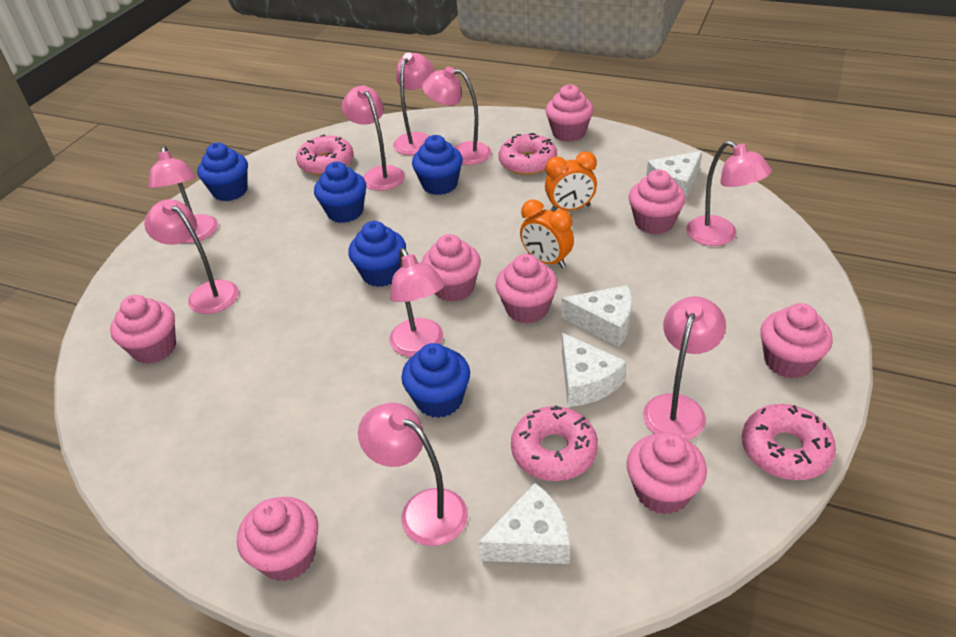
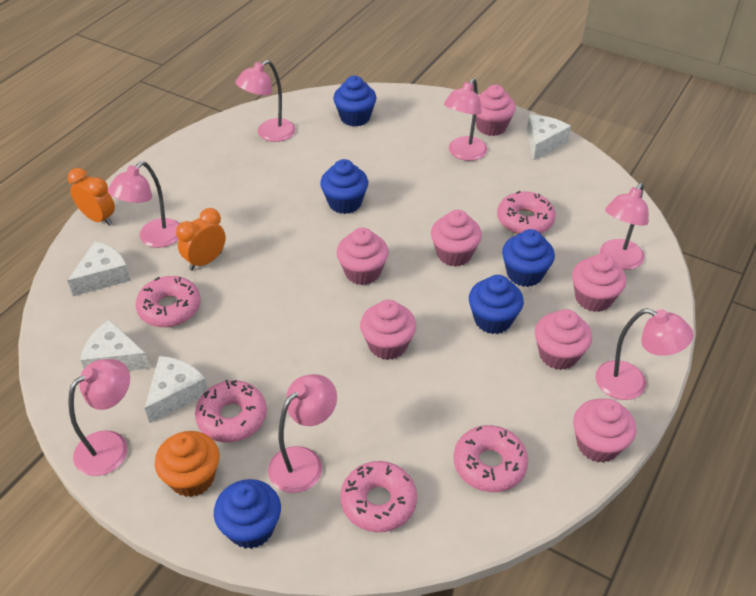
orange cupcake: 0 -> 1
pink cupcake: 8 -> 7
pink donut: 4 -> 5
pink lamp: 9 -> 7

